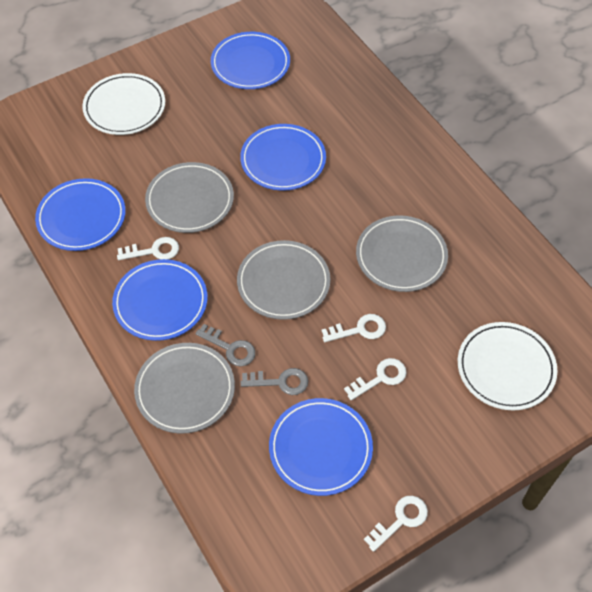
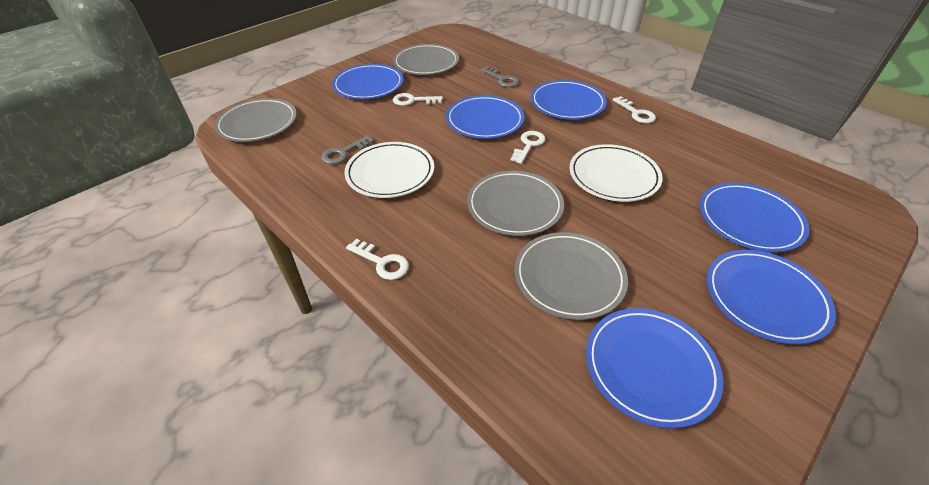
blue plate: 5 -> 6

